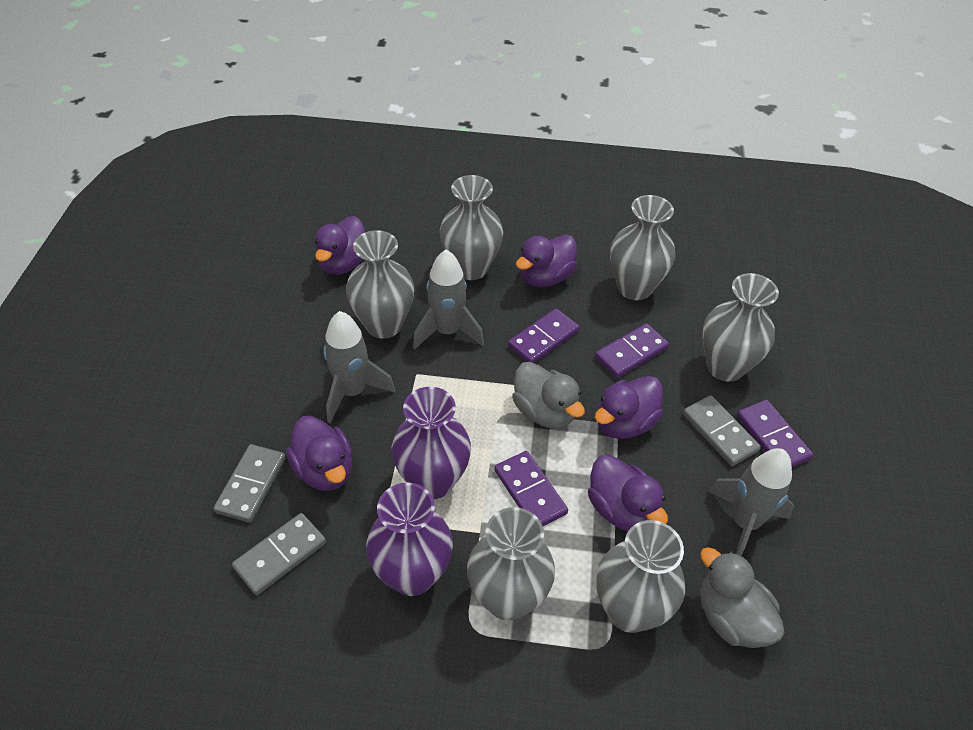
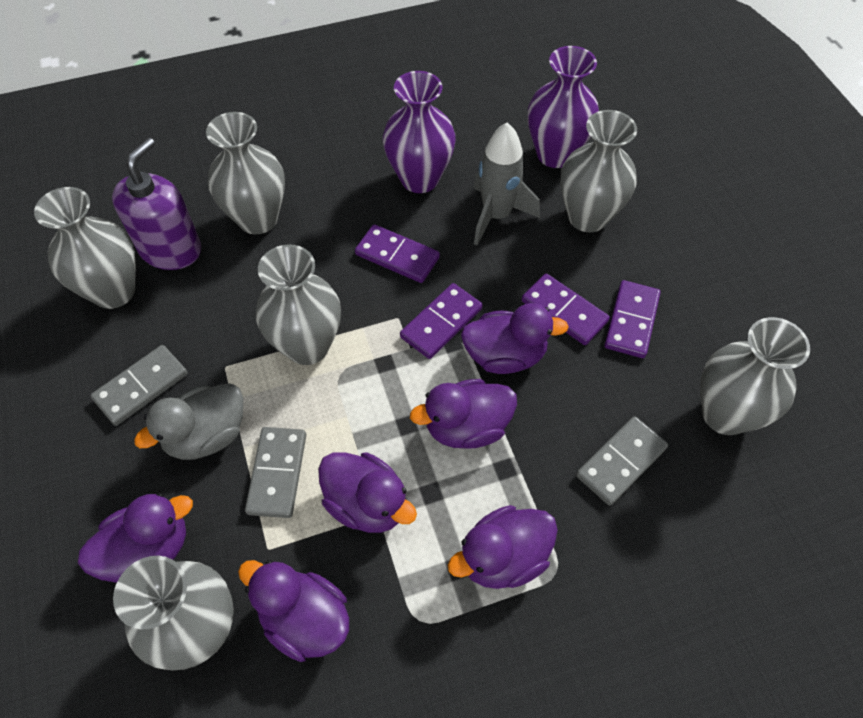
grey duck: 2 -> 1
grey rocket: 3 -> 1
purple duck: 5 -> 6
purple soap dispenser: 0 -> 1

